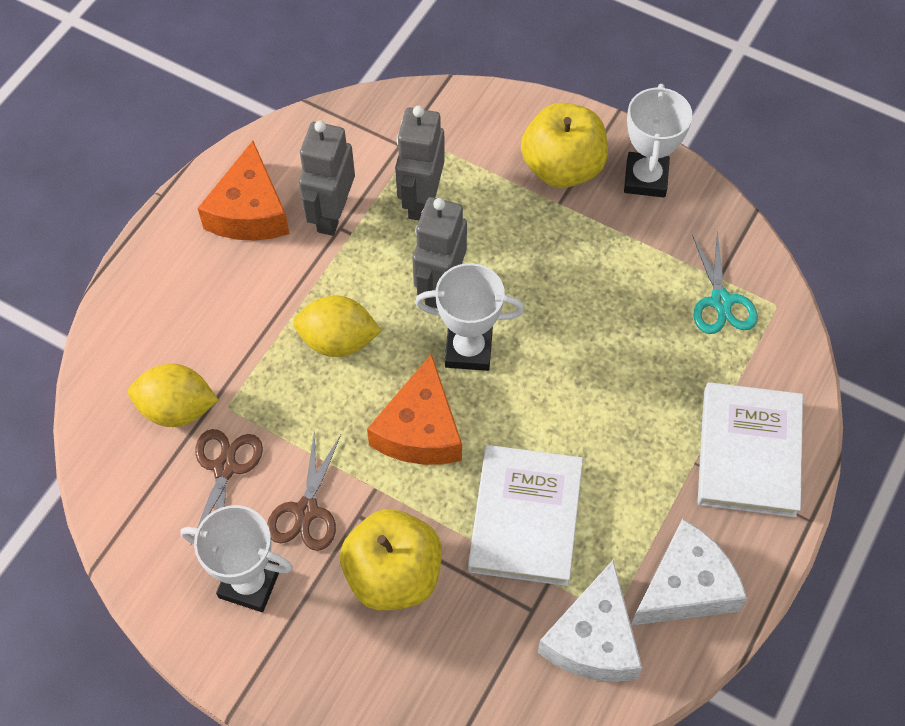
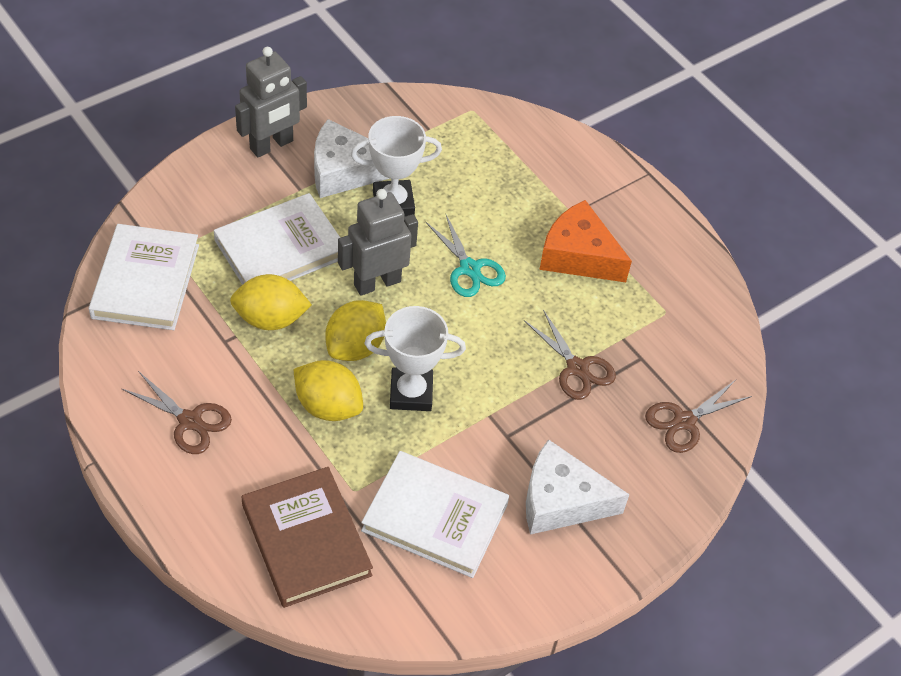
brown book: 0 -> 1
brown scissors: 2 -> 3
grey robot: 3 -> 2
orange cheese: 2 -> 1
white book: 2 -> 3
white trophy: 3 -> 2
yellow apple: 2 -> 0
yellow lemon: 2 -> 3

